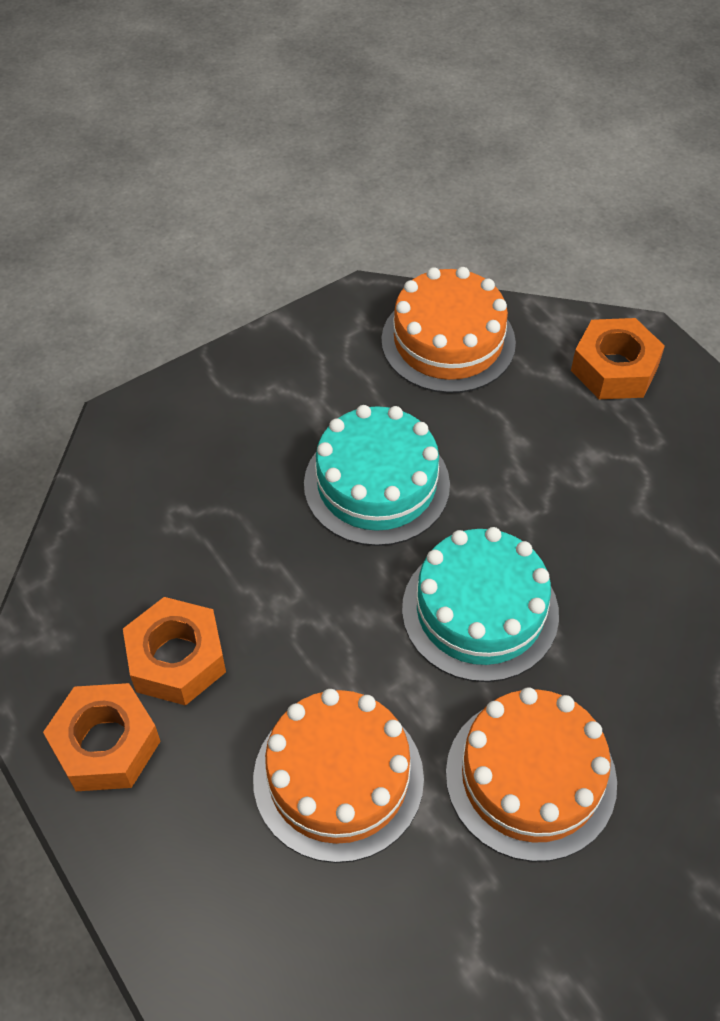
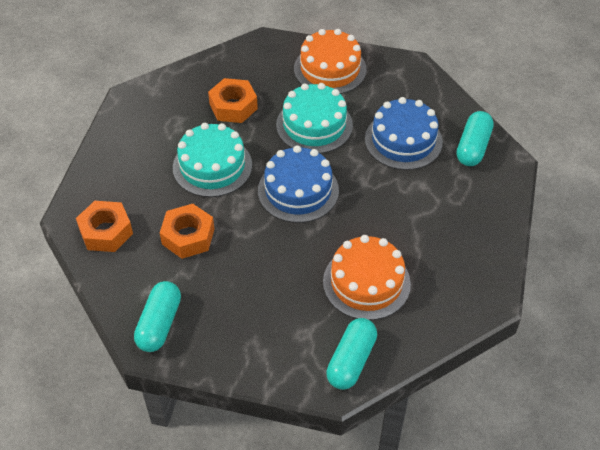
blue cake: 0 -> 2
orange cake: 3 -> 2
turquoise capsule: 0 -> 3

